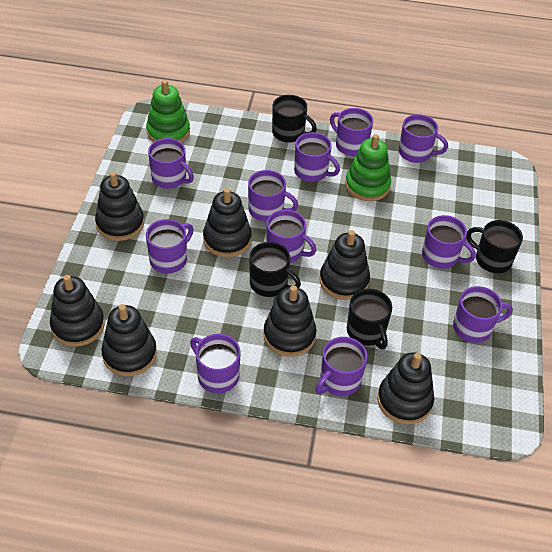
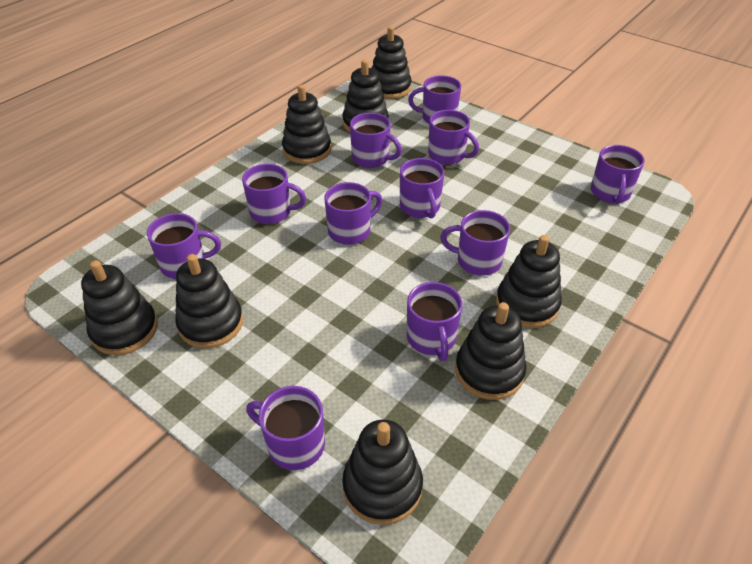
black mug: 4 -> 0
black stacking toy: 7 -> 8
green stacking toy: 2 -> 0

